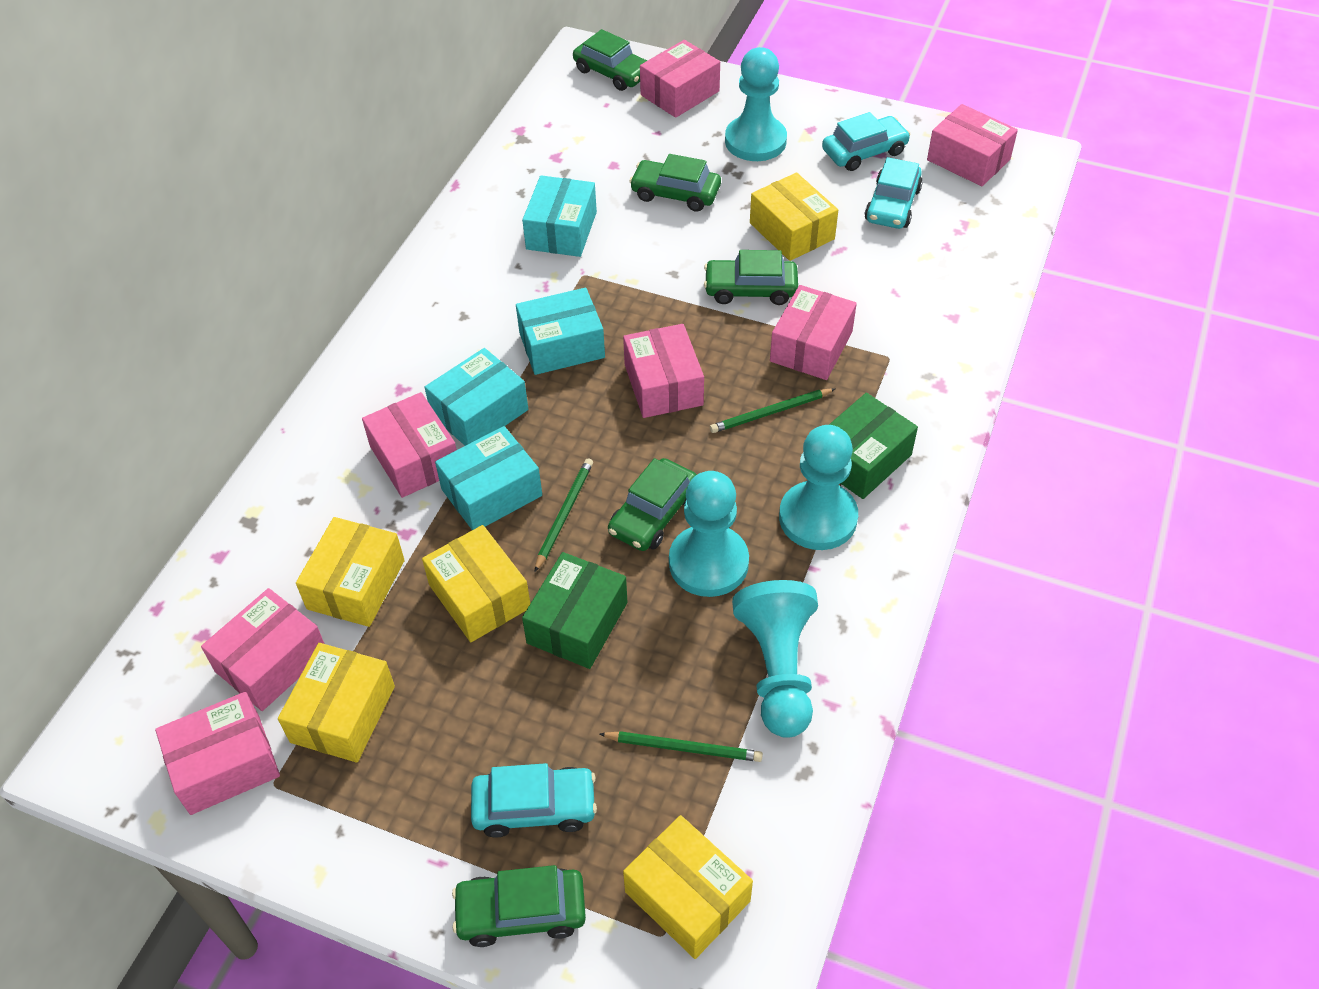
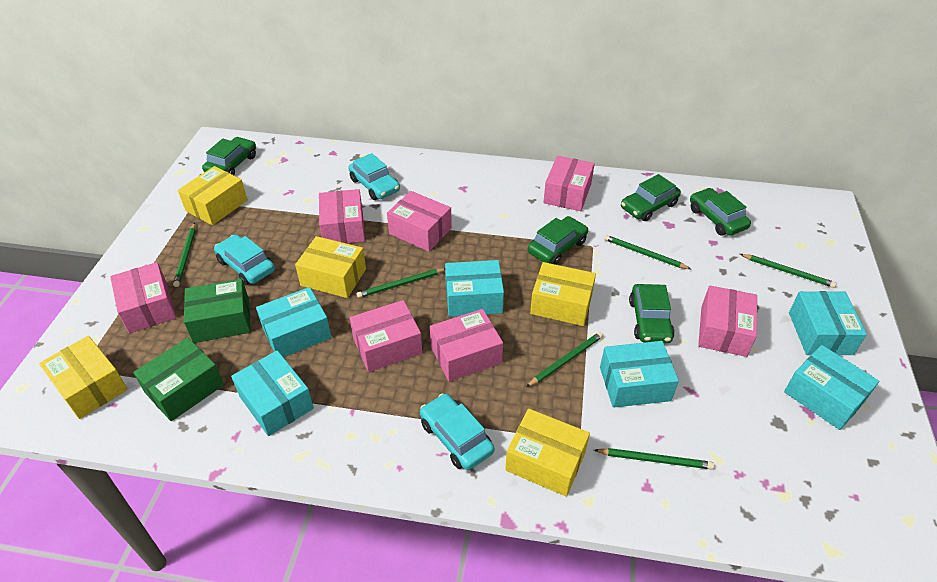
green pencil: 3 -> 6
turquoise box: 4 -> 6
turquoise pawn: 4 -> 0

